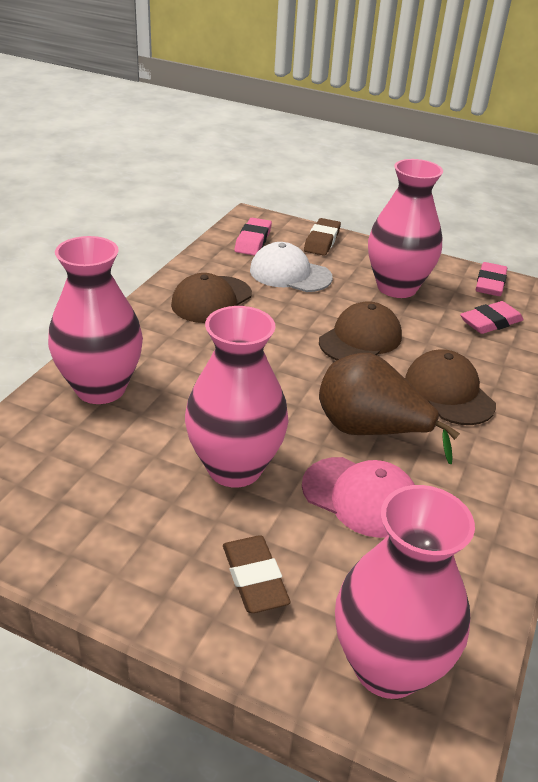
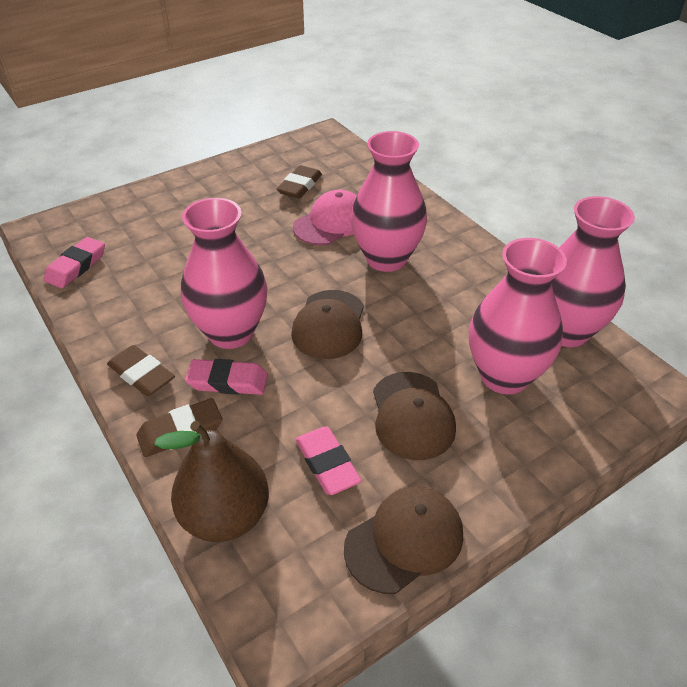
brown eraser: 2 -> 3
white cap: 1 -> 0

